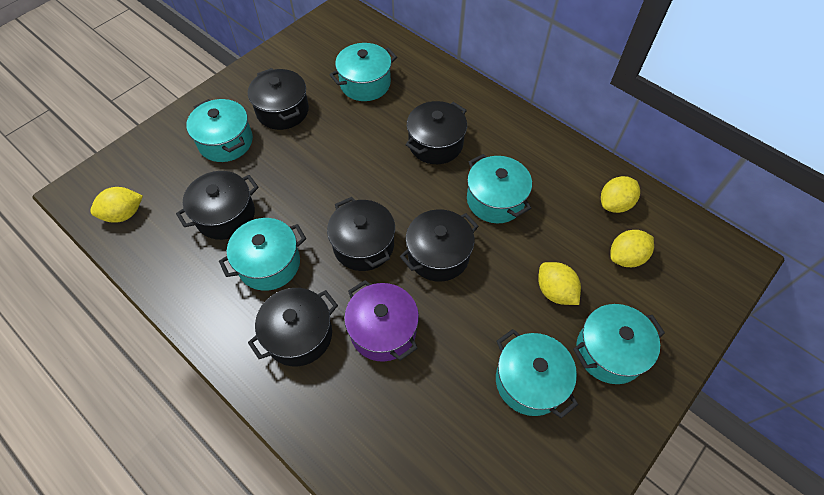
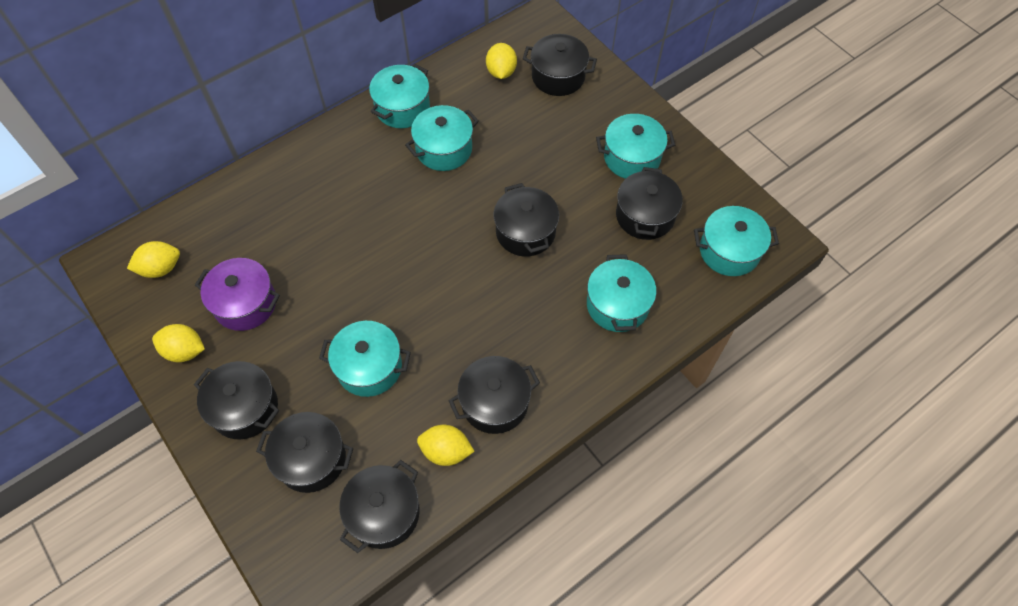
black pot: 6 -> 7

